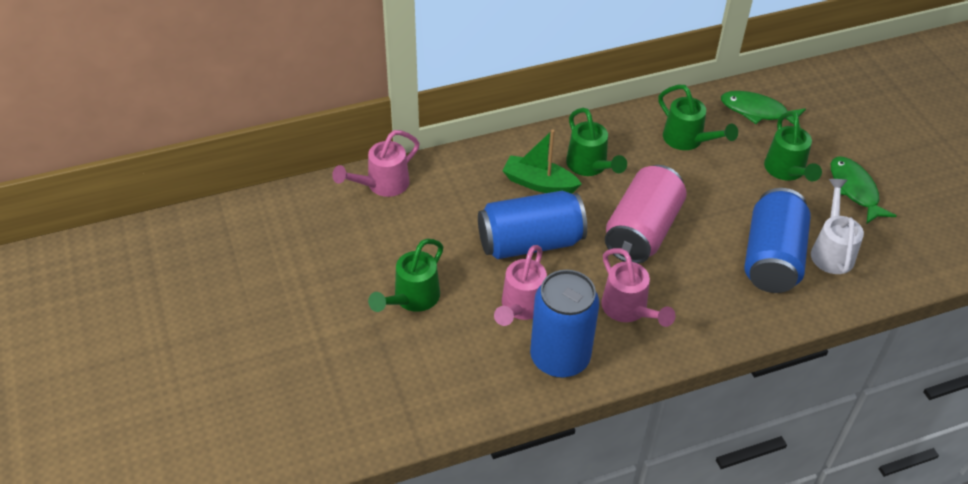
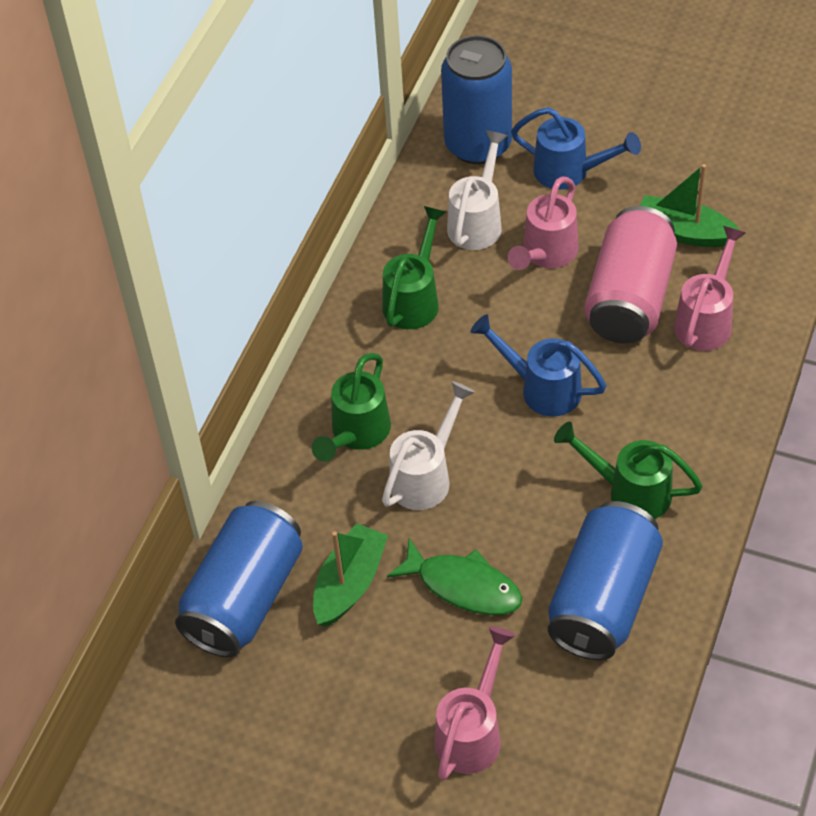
blue watering can: 0 -> 2
green boat: 1 -> 2
green fish: 2 -> 1
green watering can: 4 -> 3
white watering can: 1 -> 2

